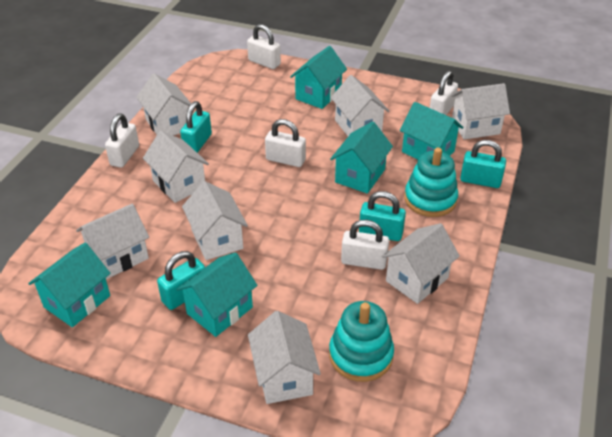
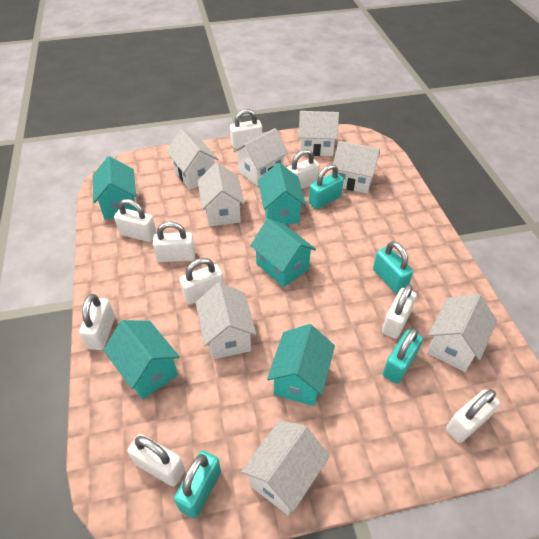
turquoise stacking toy: 2 -> 0
white padlock: 5 -> 9

